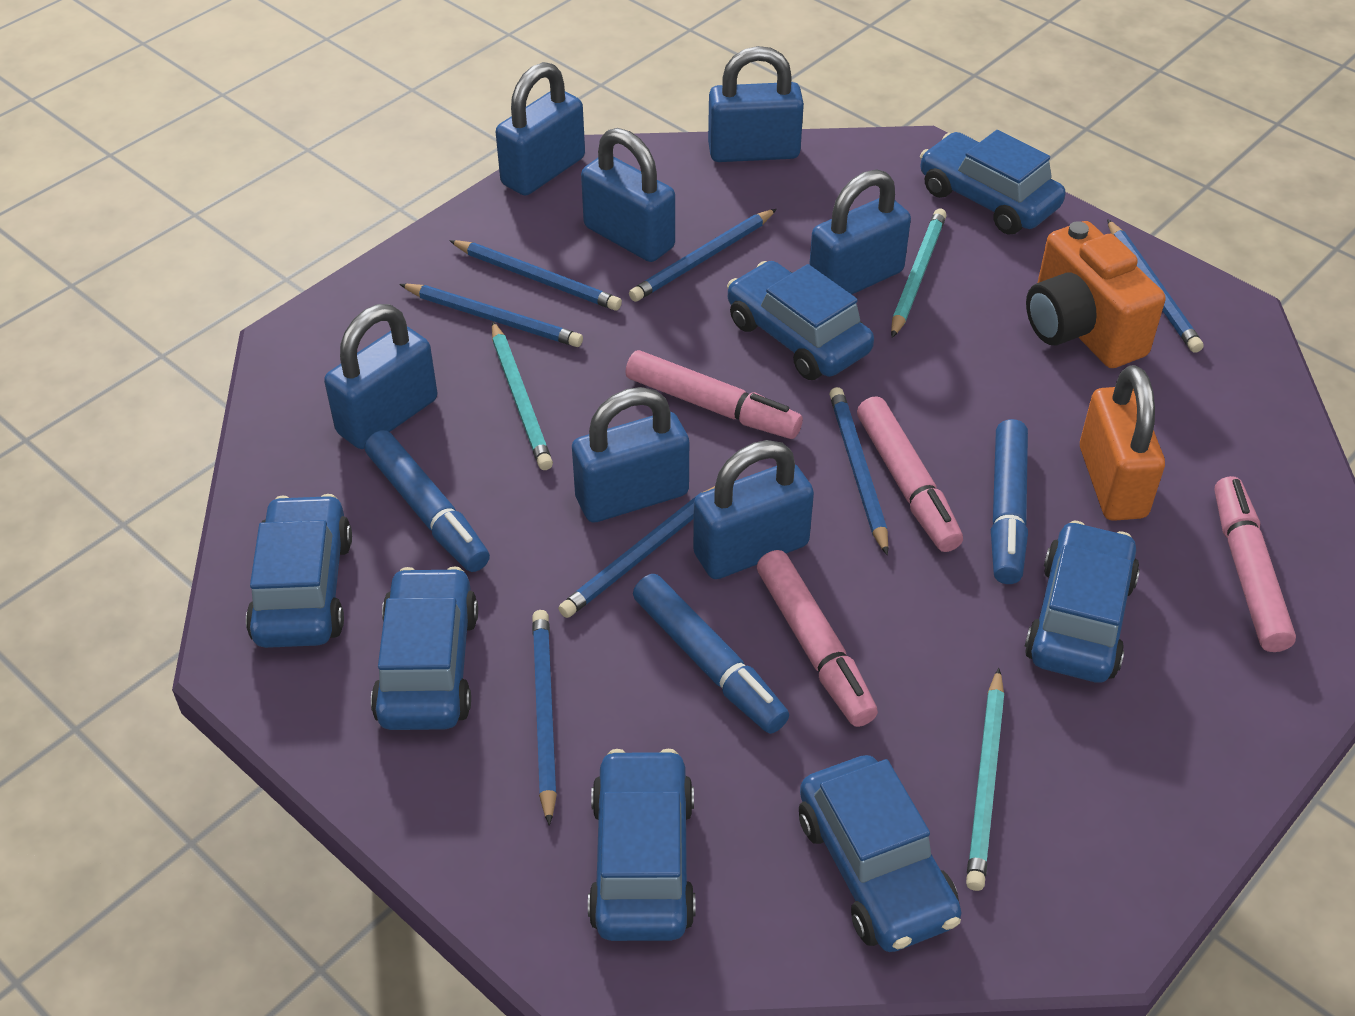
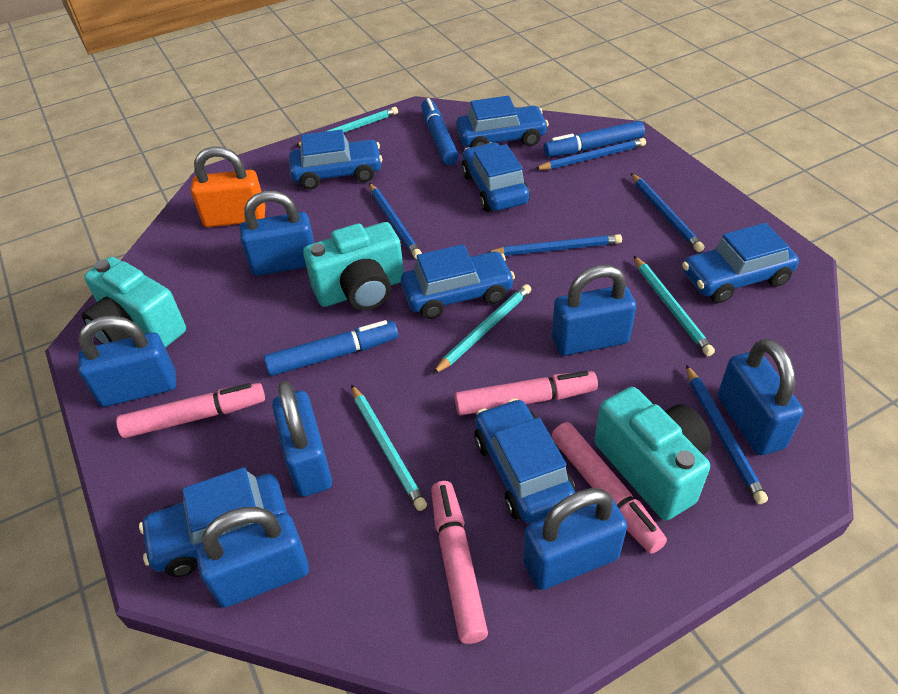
blue pencil: 7 -> 5
orange camera: 1 -> 0
turquoise camera: 0 -> 3
turquoise pencil: 3 -> 4

